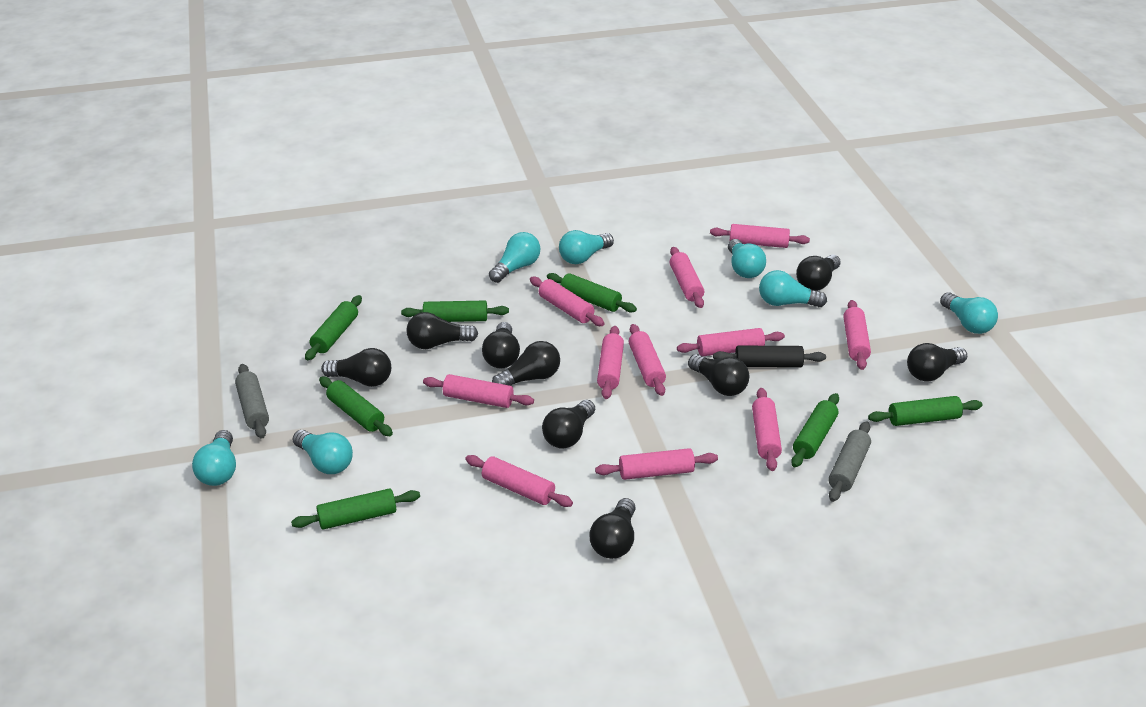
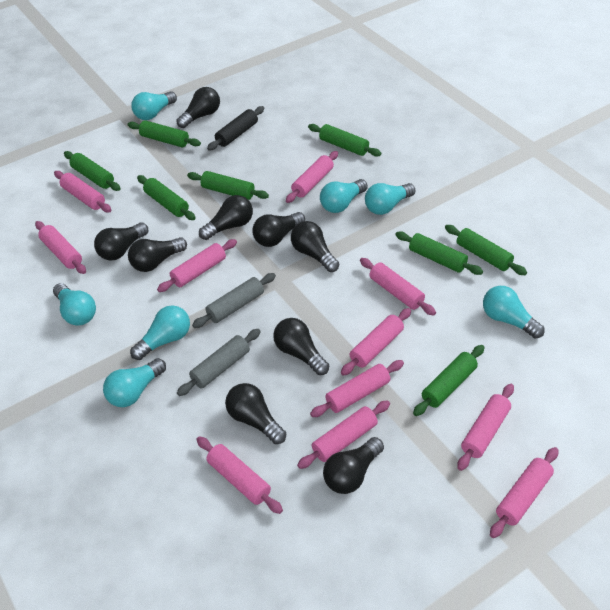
green rolling pin: 7 -> 8

